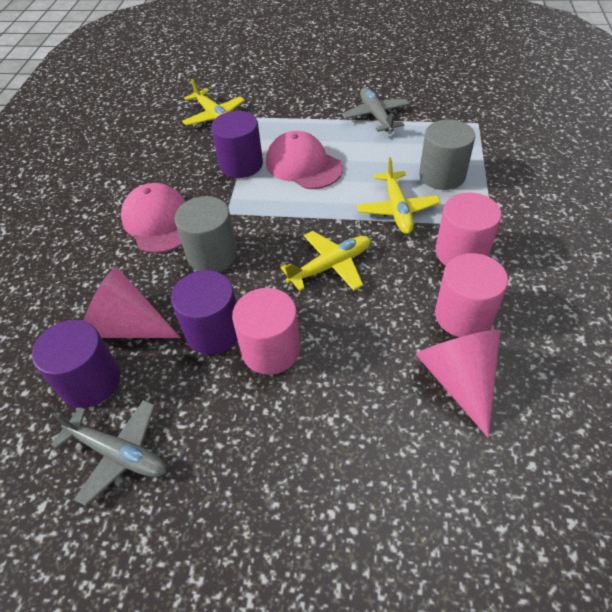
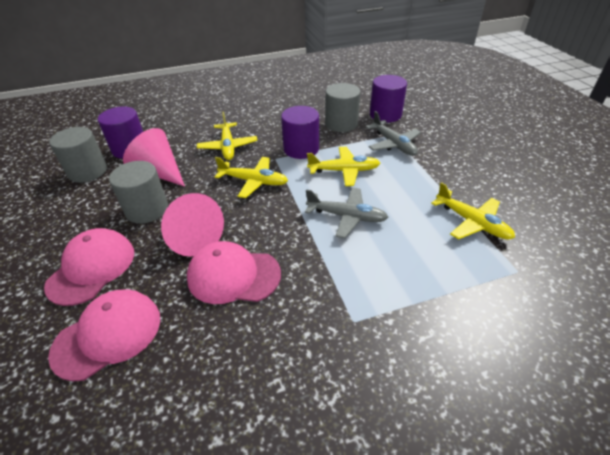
grey cylinder: 2 -> 3
pink cap: 2 -> 3
pink cylinder: 3 -> 0
yellow plane: 3 -> 4

